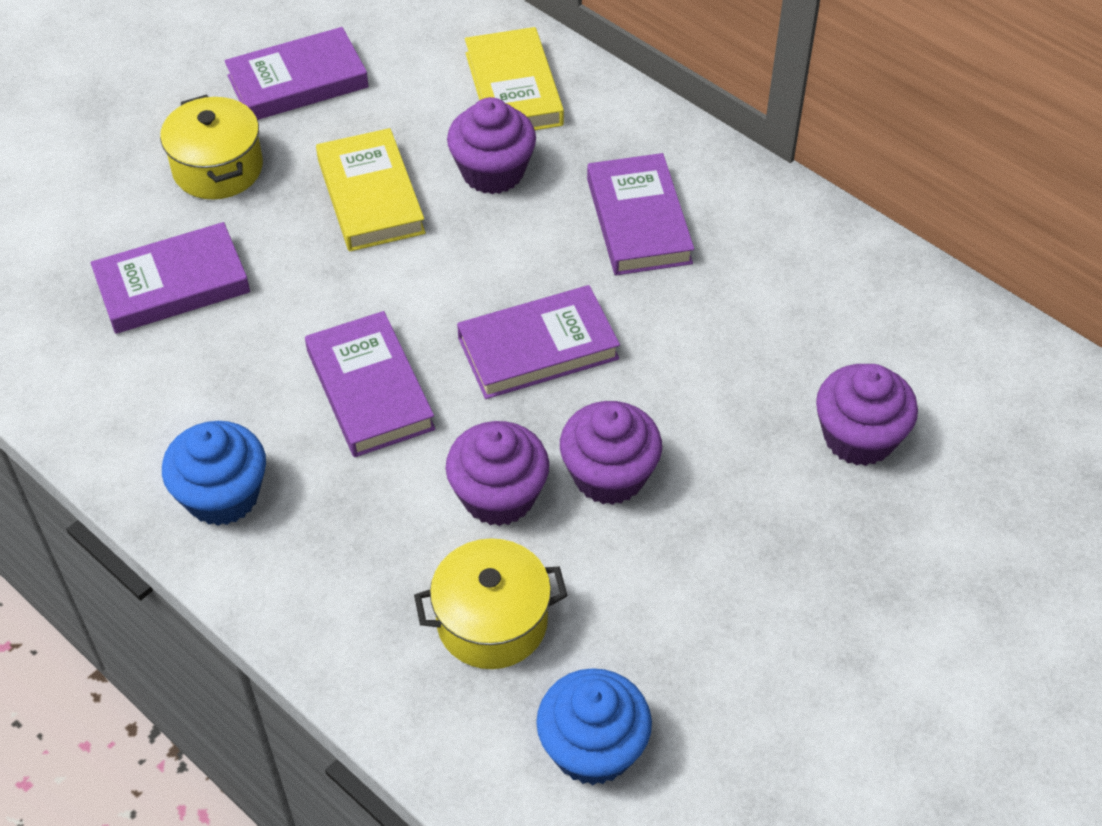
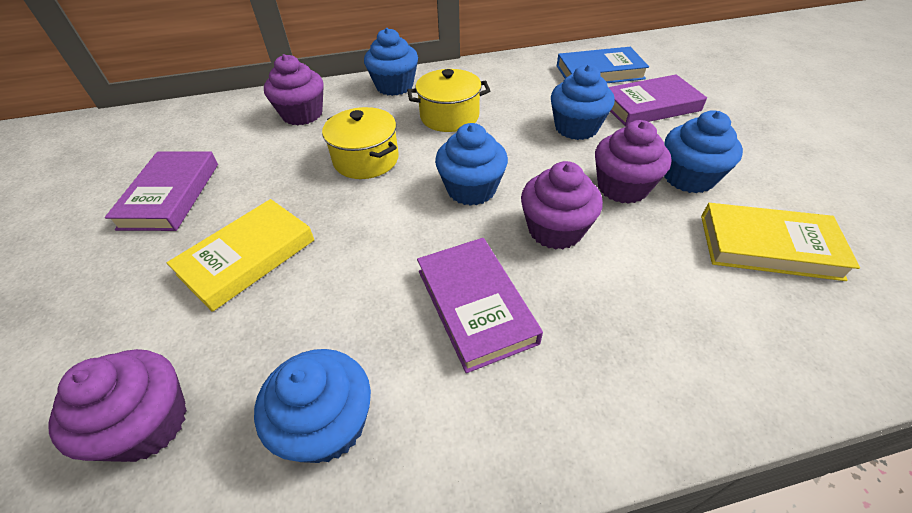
blue book: 0 -> 1
blue cupcake: 2 -> 5
purple book: 5 -> 3

